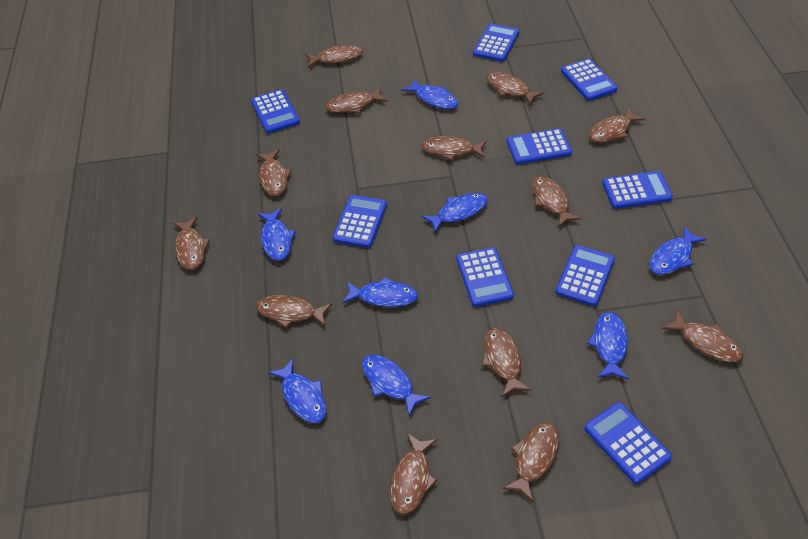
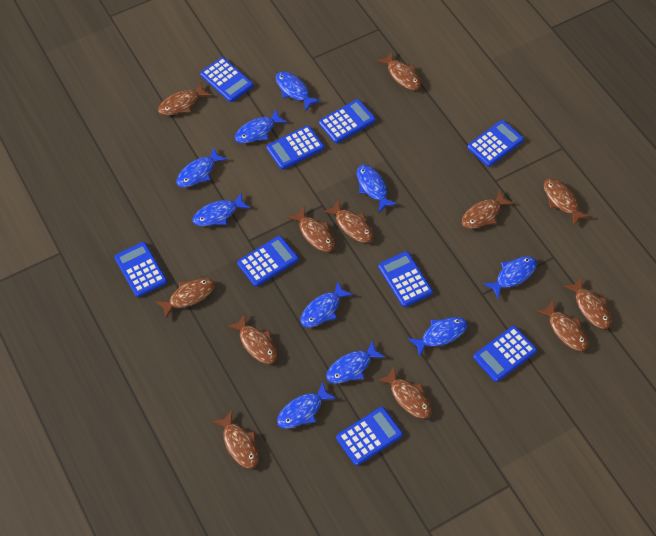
blue fish: 8 -> 10
brown fish: 13 -> 12

